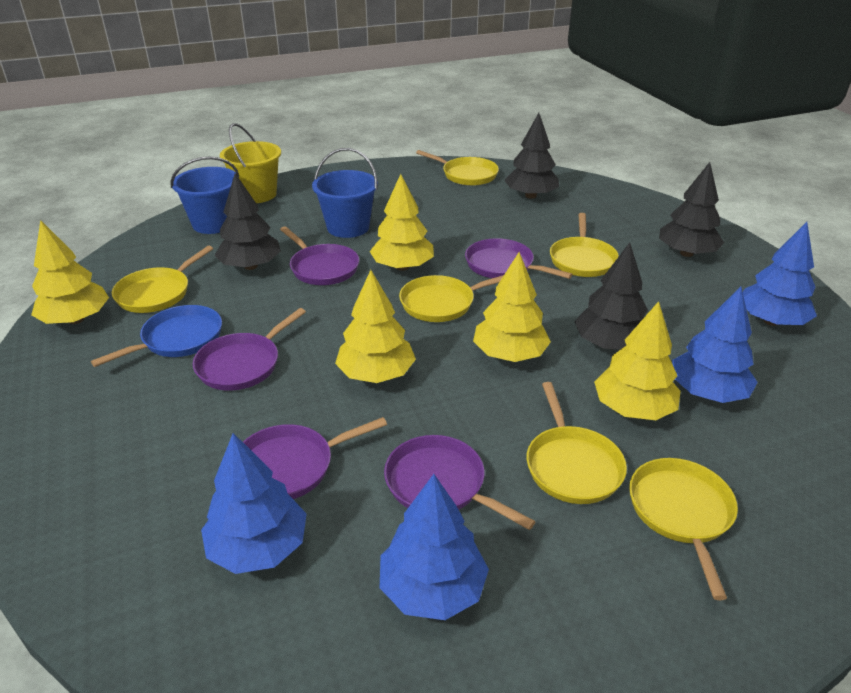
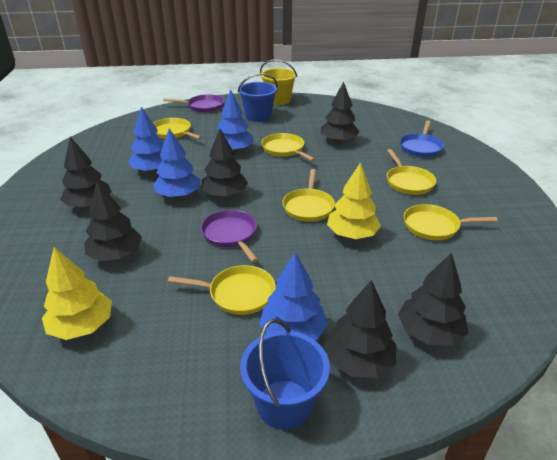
black tree: 4 -> 6
purple pan: 5 -> 2
yellow tree: 5 -> 2

